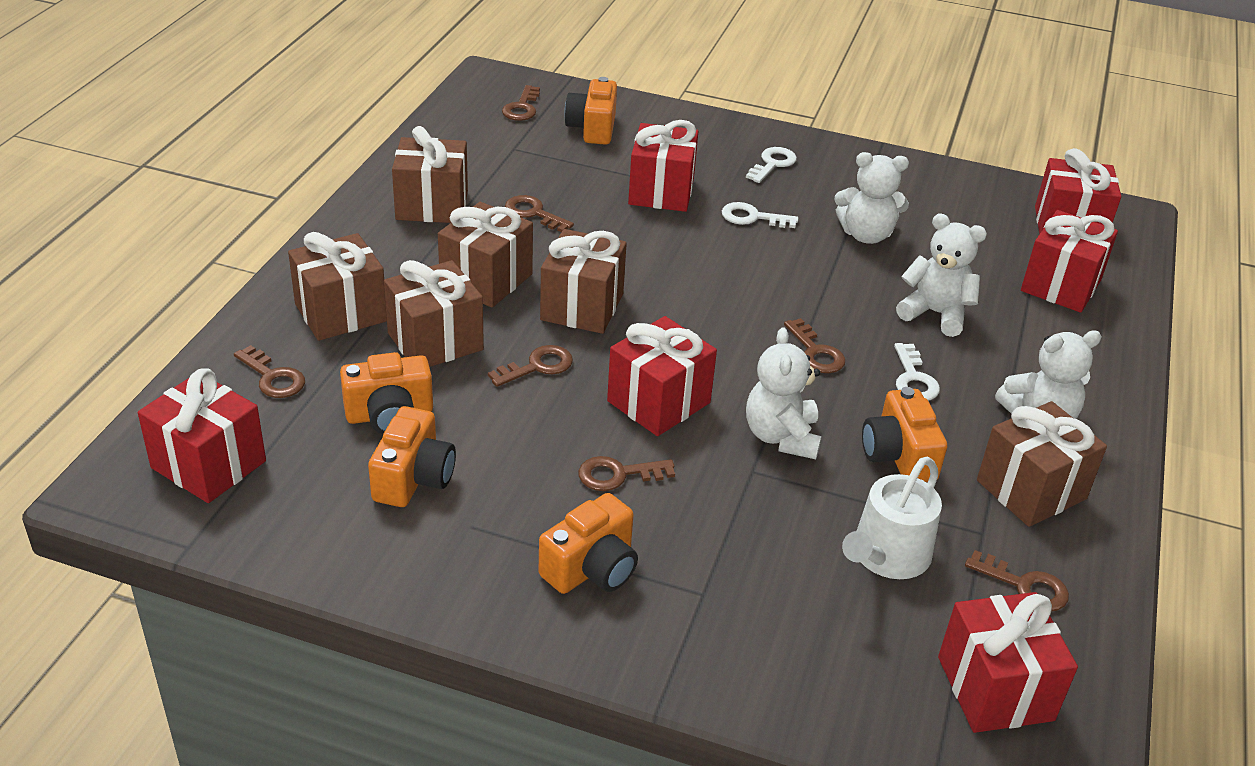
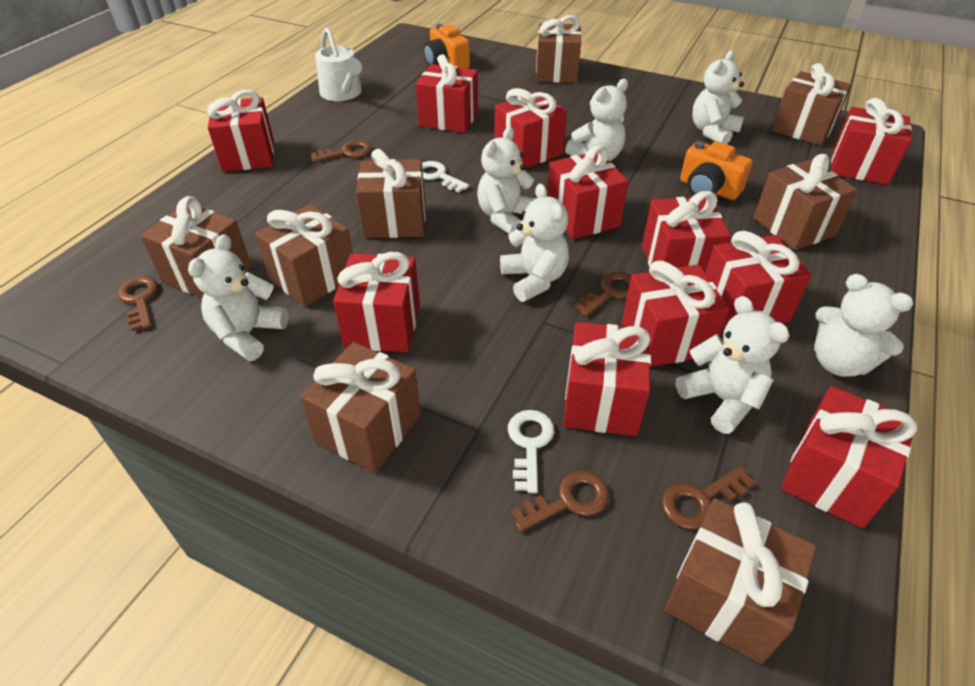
brown gift: 6 -> 8
brown key: 7 -> 5
orange camera: 5 -> 2
red gift: 6 -> 11
white key: 3 -> 2
white teddy bear: 4 -> 7

